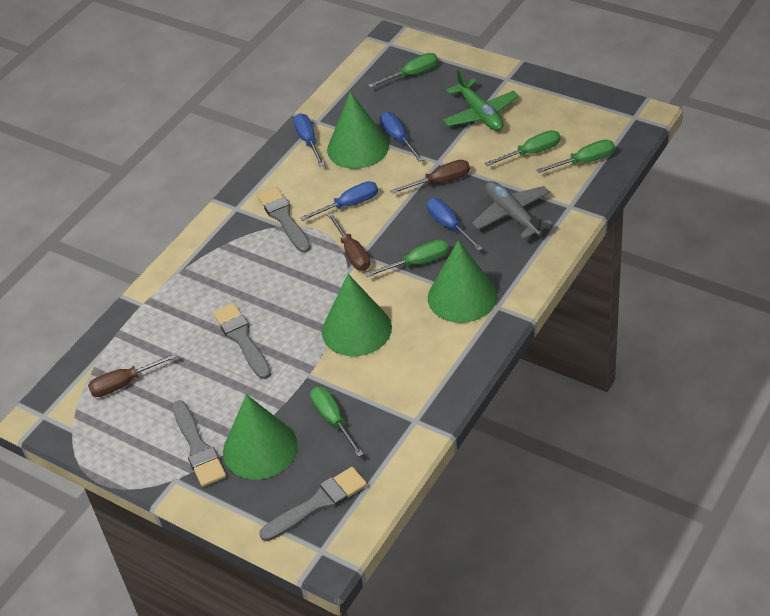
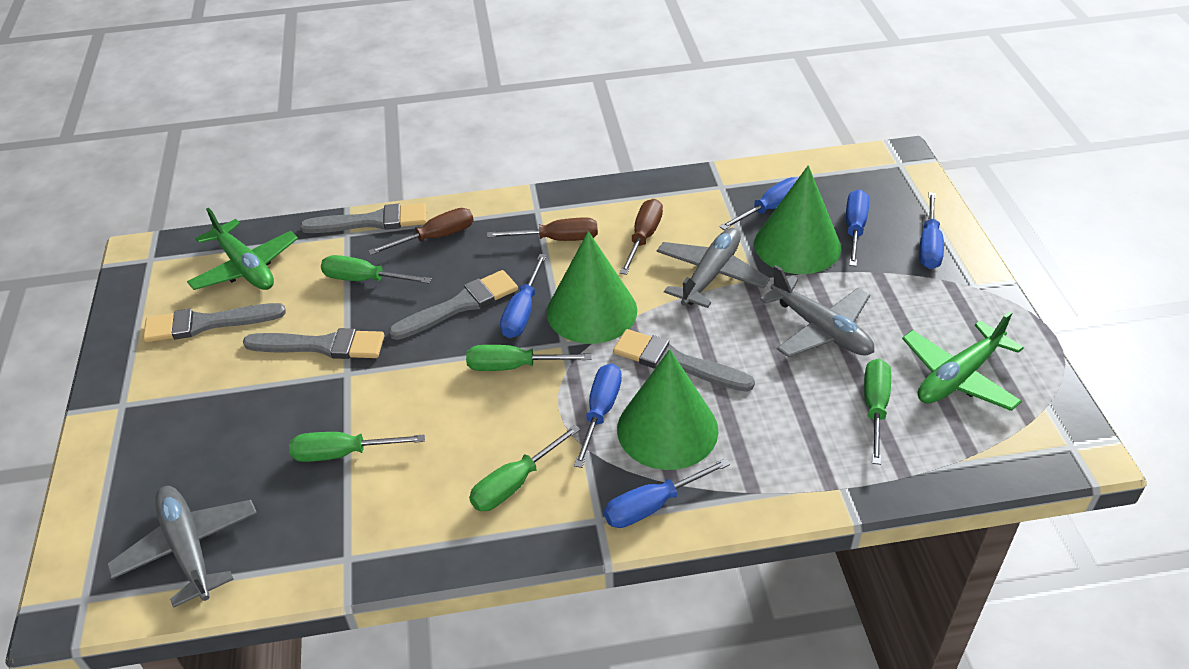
blue screwdriver: 4 -> 6
green cone: 4 -> 3
green plane: 1 -> 2
grey brush: 4 -> 5
grey plane: 1 -> 3

